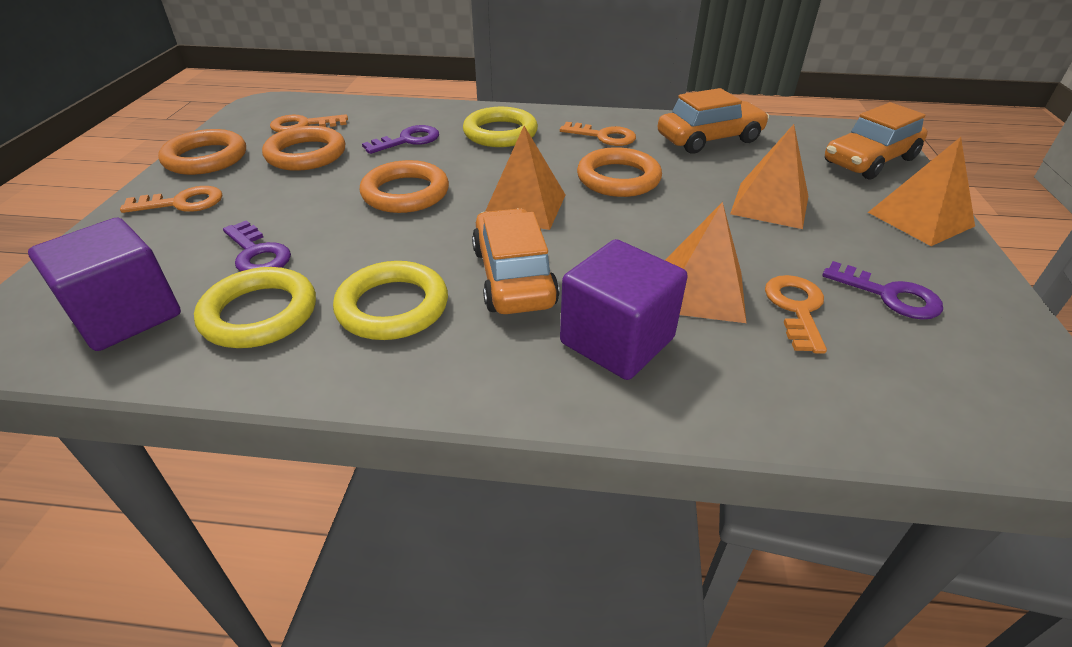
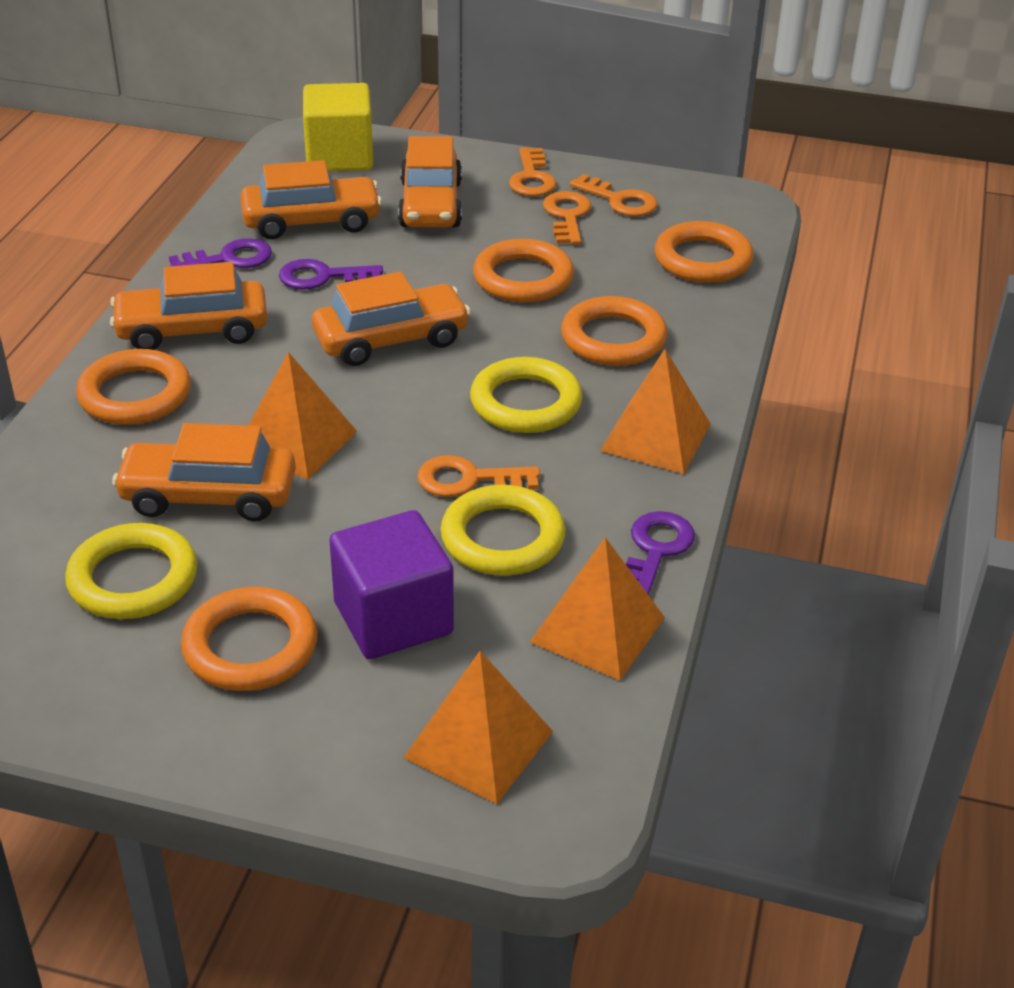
orange car: 3 -> 5
orange ring: 4 -> 5
purple cube: 2 -> 1
yellow cube: 0 -> 1

